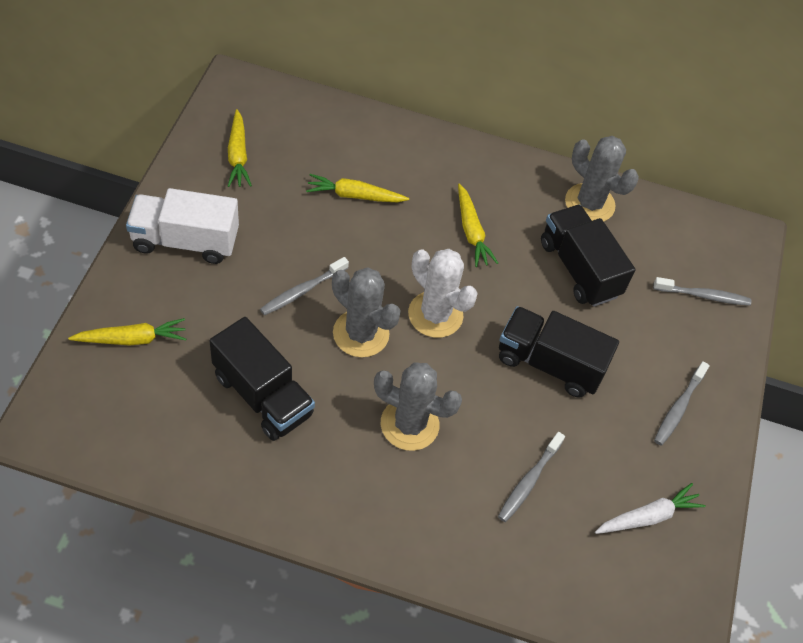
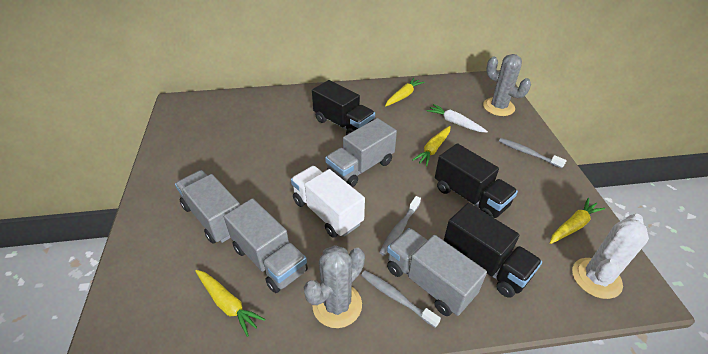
grey cactus: 3 -> 2
grey toothbrush: 4 -> 3
grey truck: 0 -> 4

